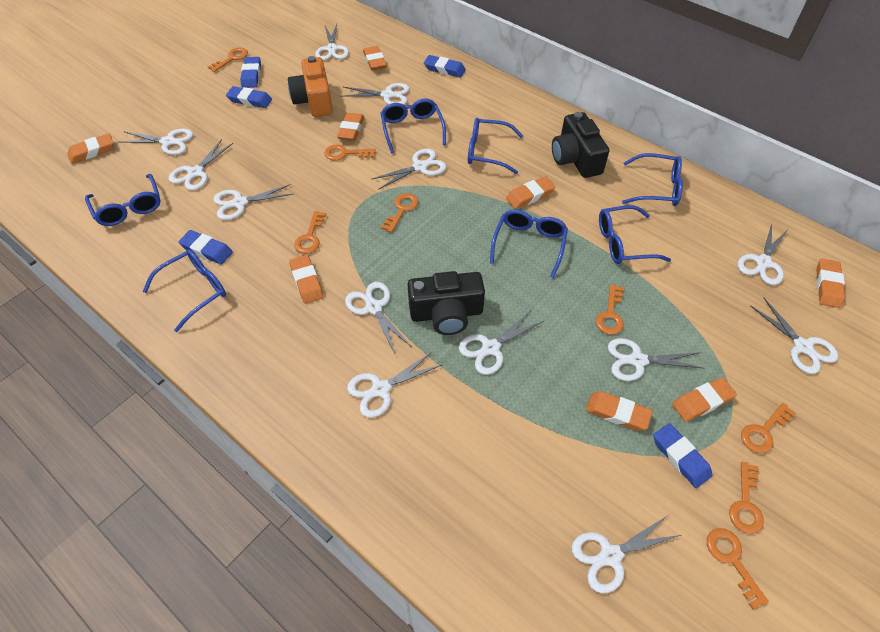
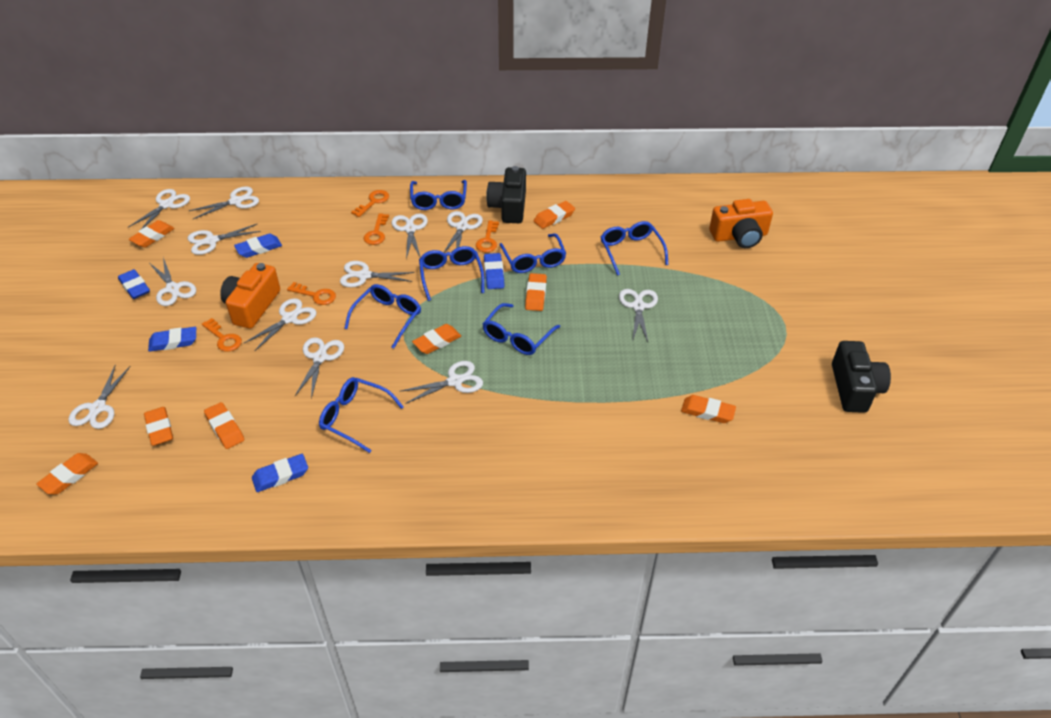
orange camera: 1 -> 2
orange key: 8 -> 5
white scissors: 13 -> 12

